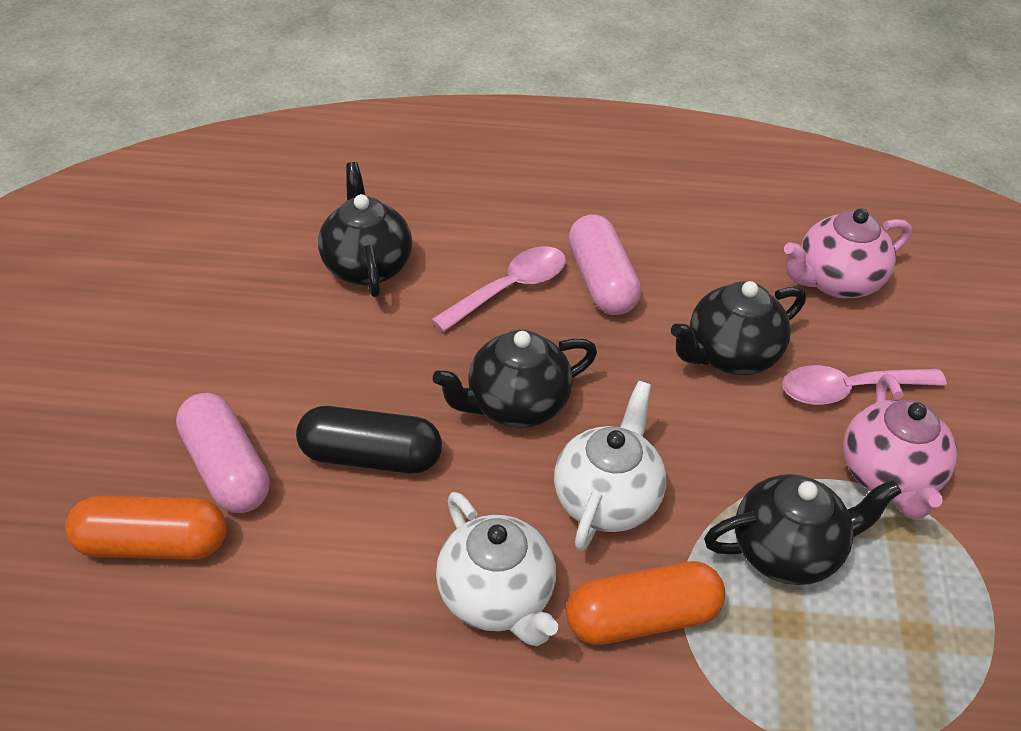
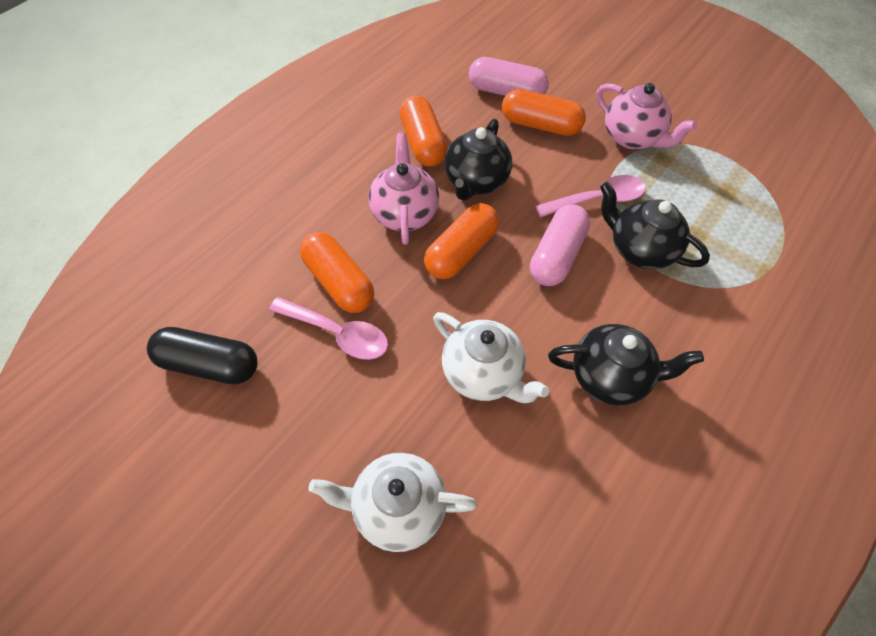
black teapot: 4 -> 3
orange capsule: 2 -> 4

